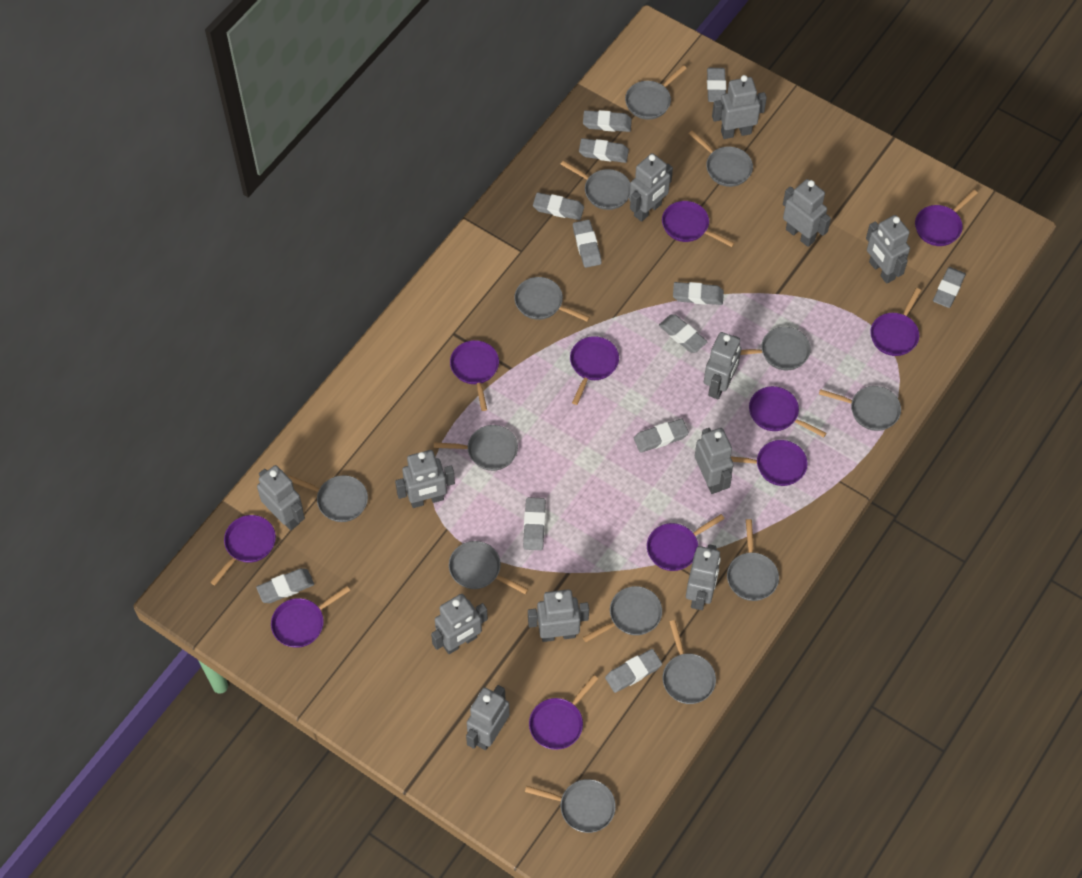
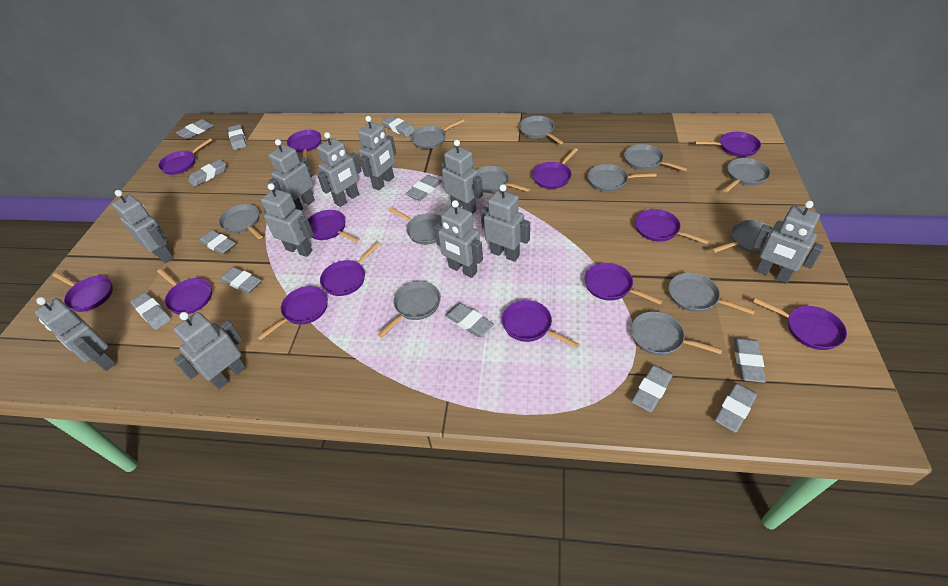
grey pan: 13 -> 12
grey robot: 12 -> 11
purple pan: 11 -> 13

